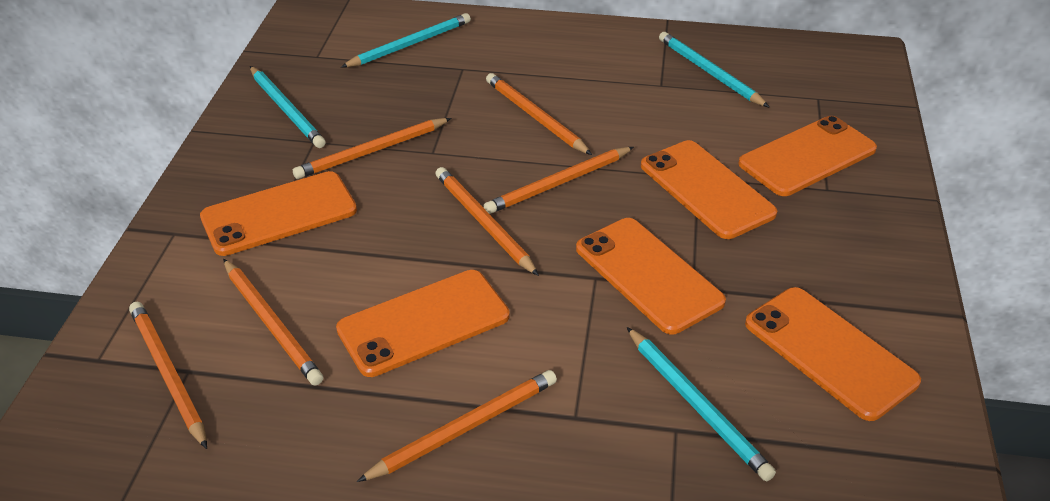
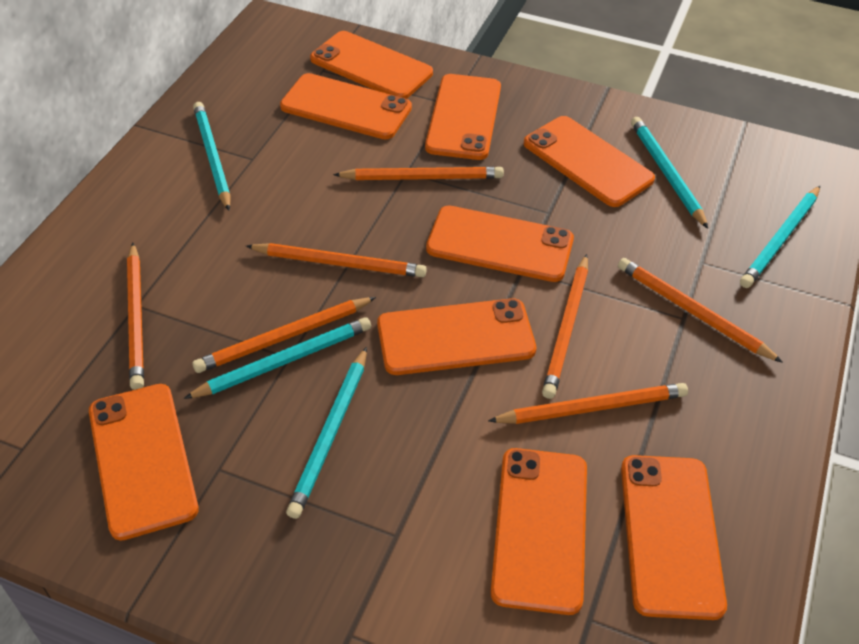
orange phone: 6 -> 9
turquoise pencil: 4 -> 5

